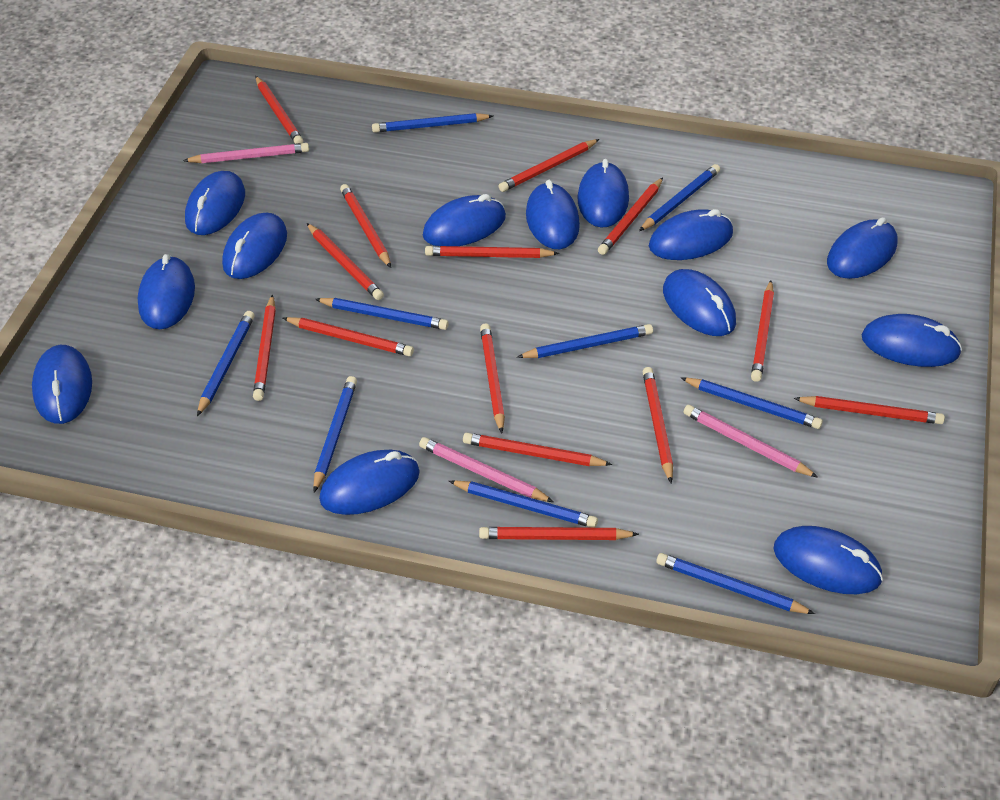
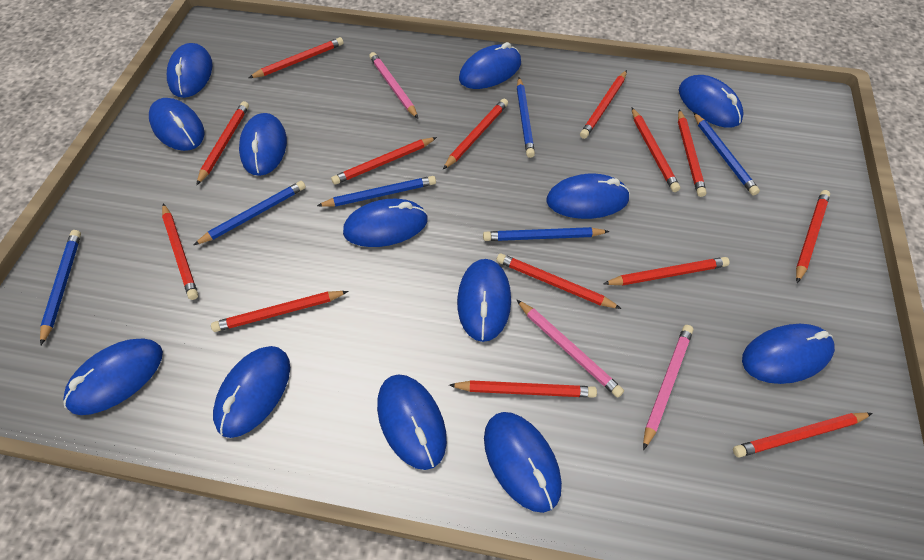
blue pencil: 9 -> 6

